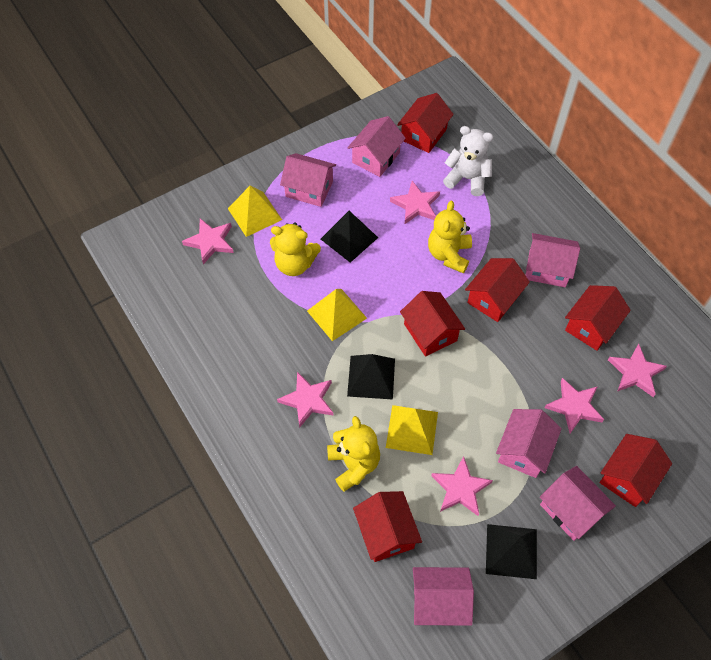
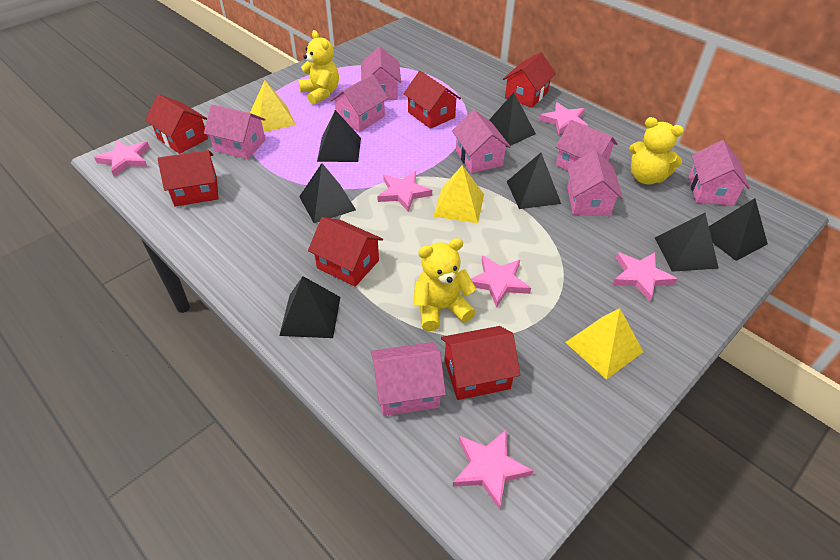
black pyramid: 3 -> 7
pink house: 6 -> 8
white teddy bear: 1 -> 0

